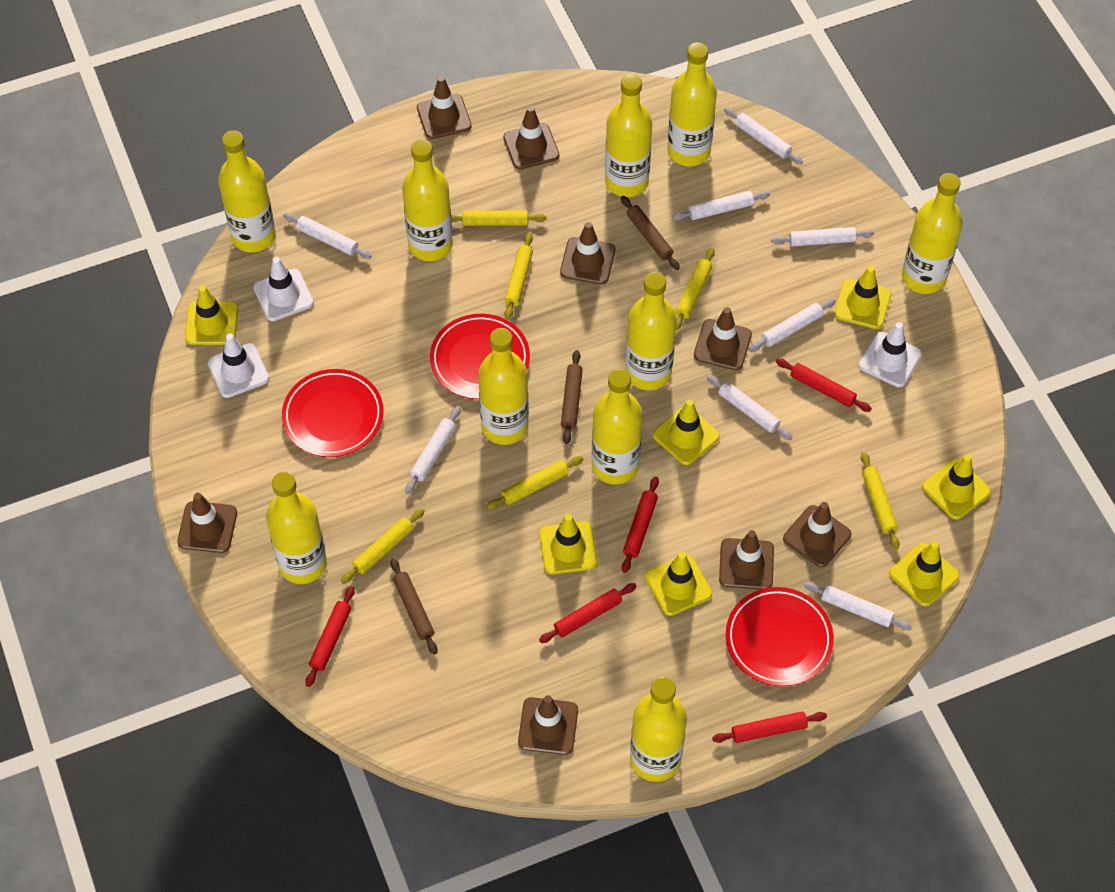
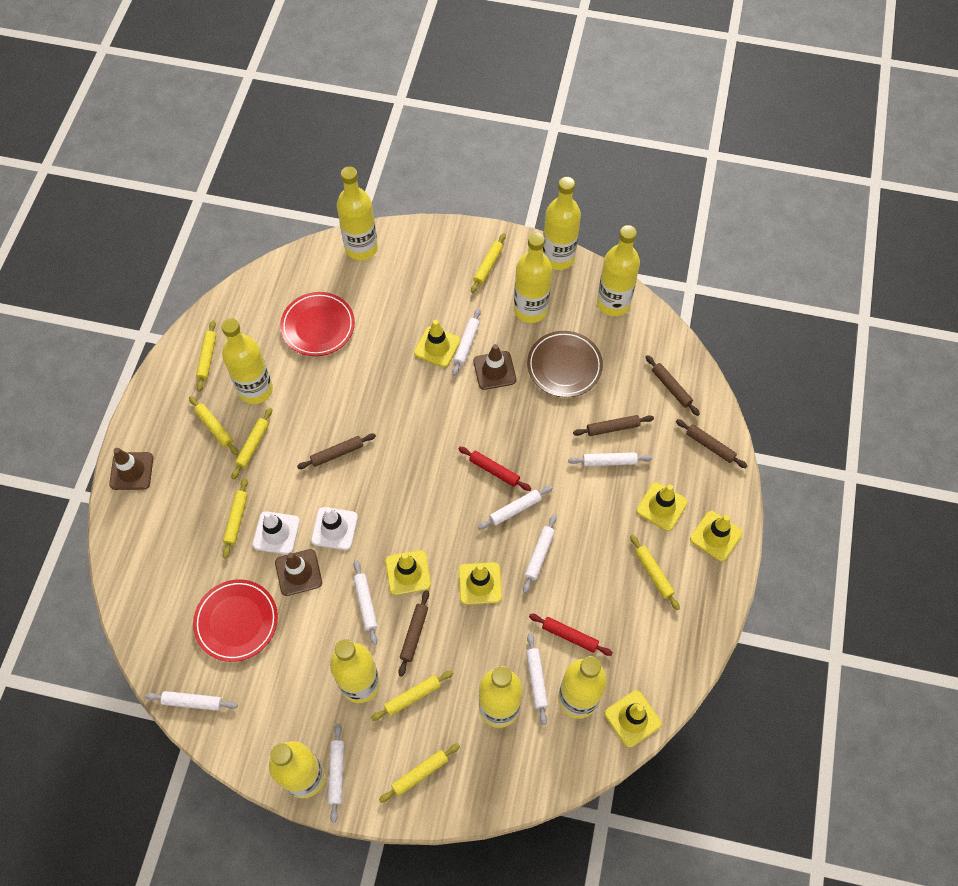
brown plate: 0 -> 1
brown rolling pin: 3 -> 5
brown traffic cone: 8 -> 3
red plate: 3 -> 2
red rolling pin: 5 -> 2
white traffic cone: 3 -> 2
yellow bottle: 10 -> 9
yellow rolling pin: 6 -> 8
yellow traffic cone: 7 -> 6

